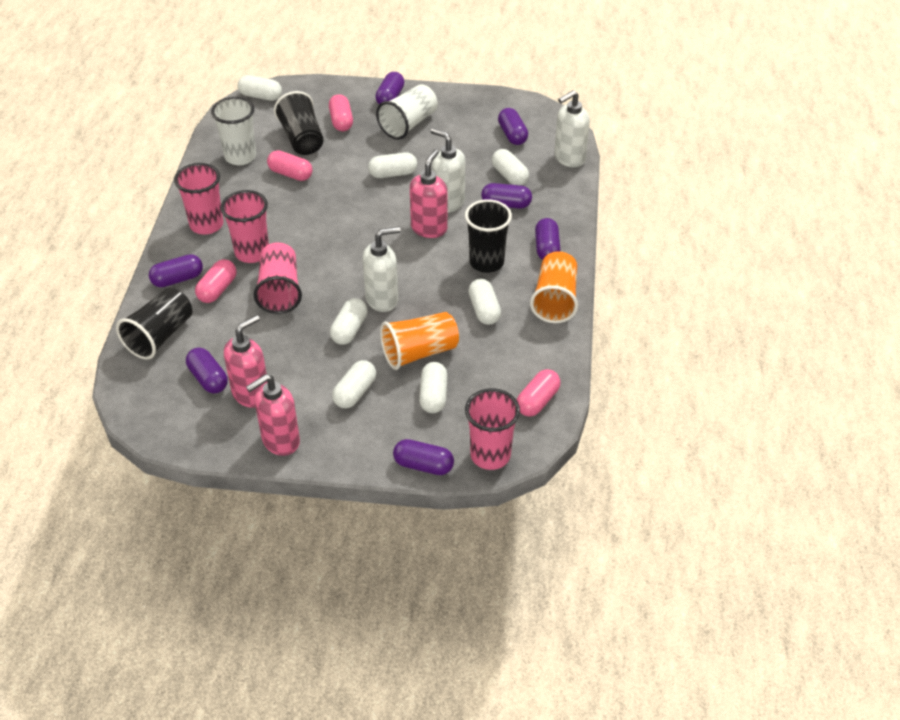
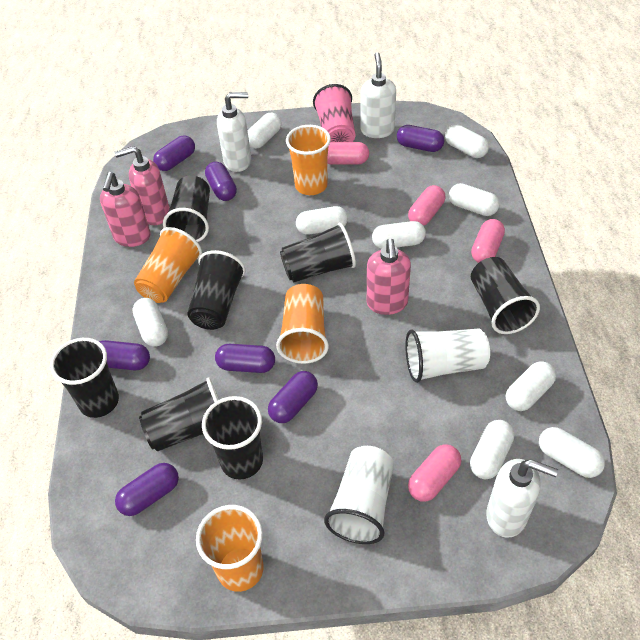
black cup: 3 -> 7
orange cup: 2 -> 4
pink cup: 4 -> 1
white capsule: 7 -> 9

